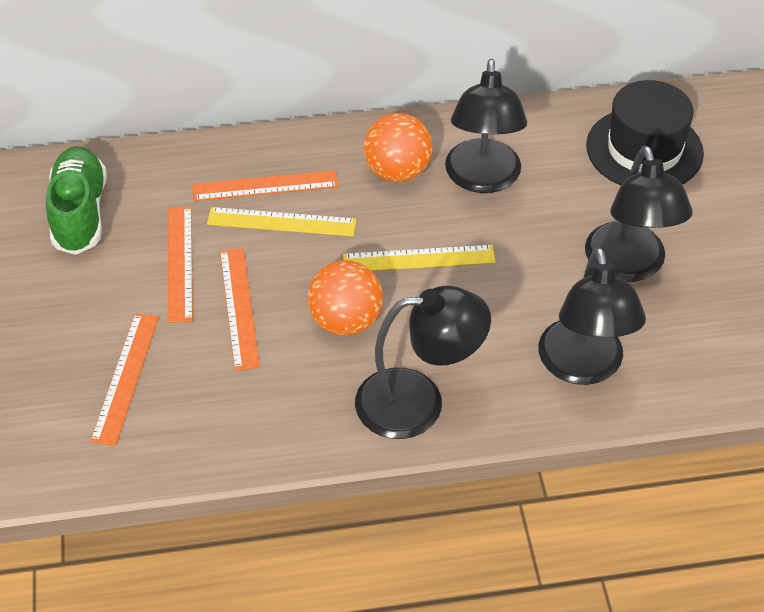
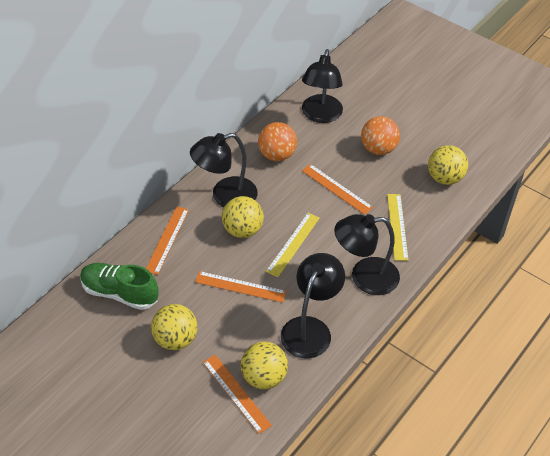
black hat: 1 -> 0
yellow ball: 0 -> 4

